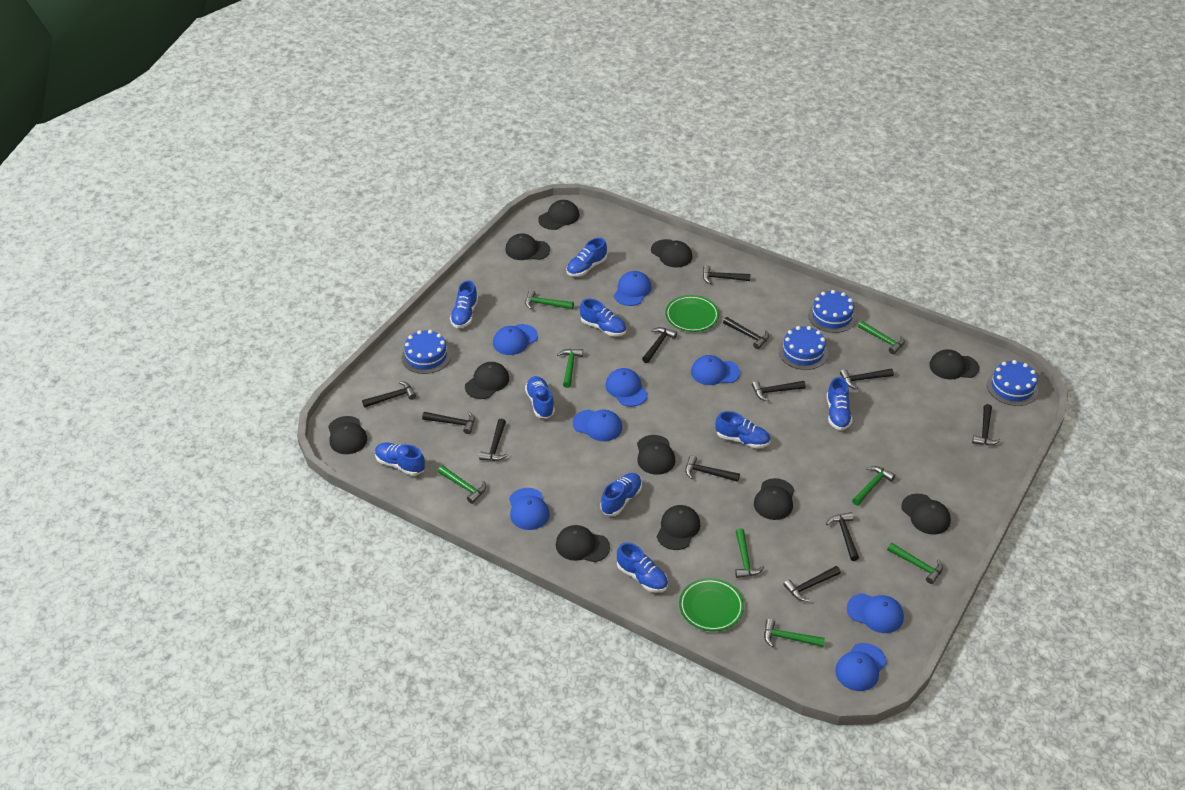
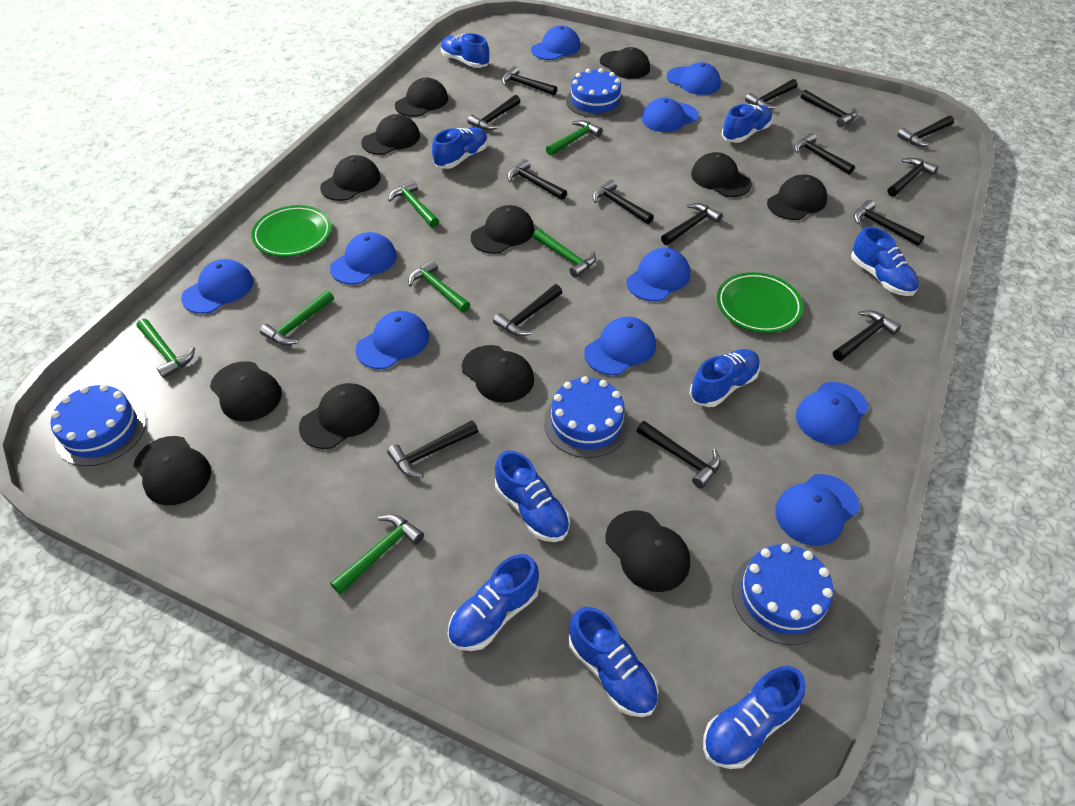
black cap: 11 -> 12
black hammer: 12 -> 15
blue cap: 8 -> 10
green hammer: 8 -> 7

